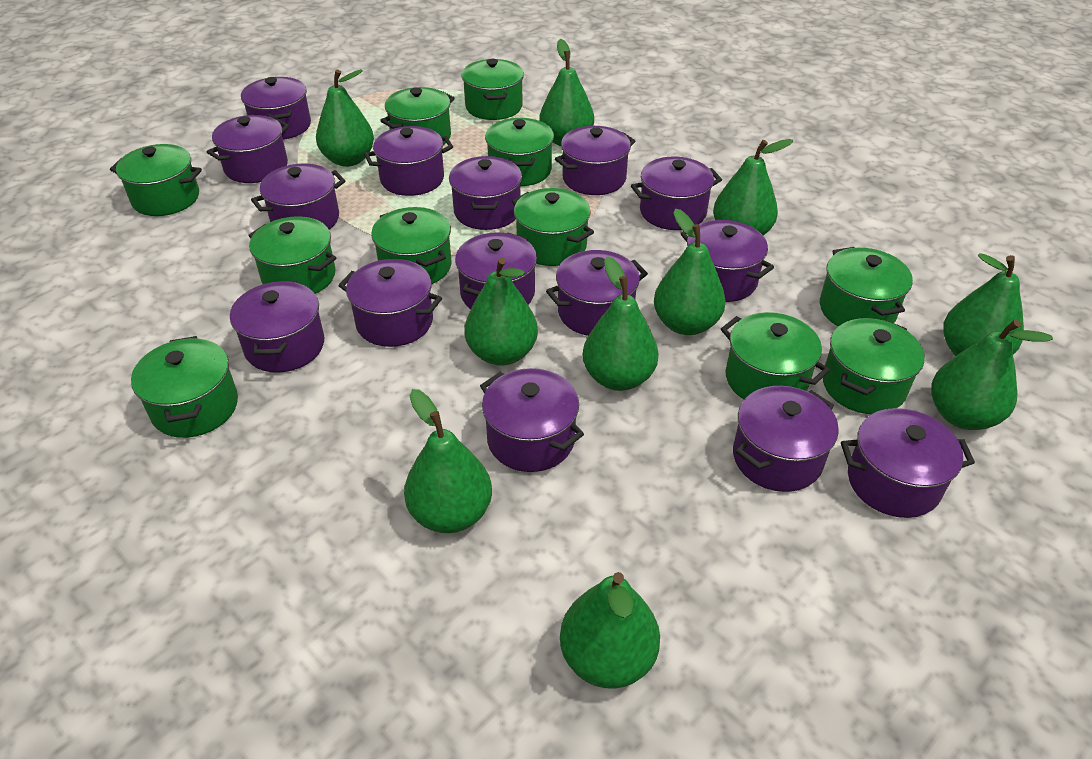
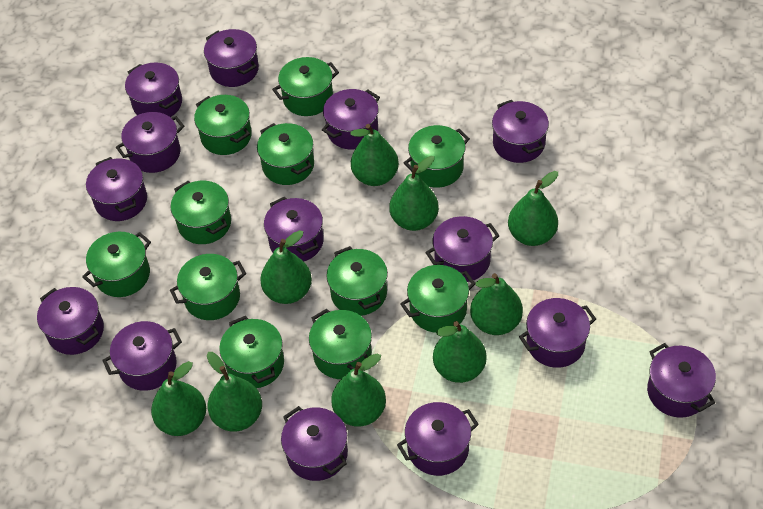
green pear: 10 -> 9
purple pot: 15 -> 14

